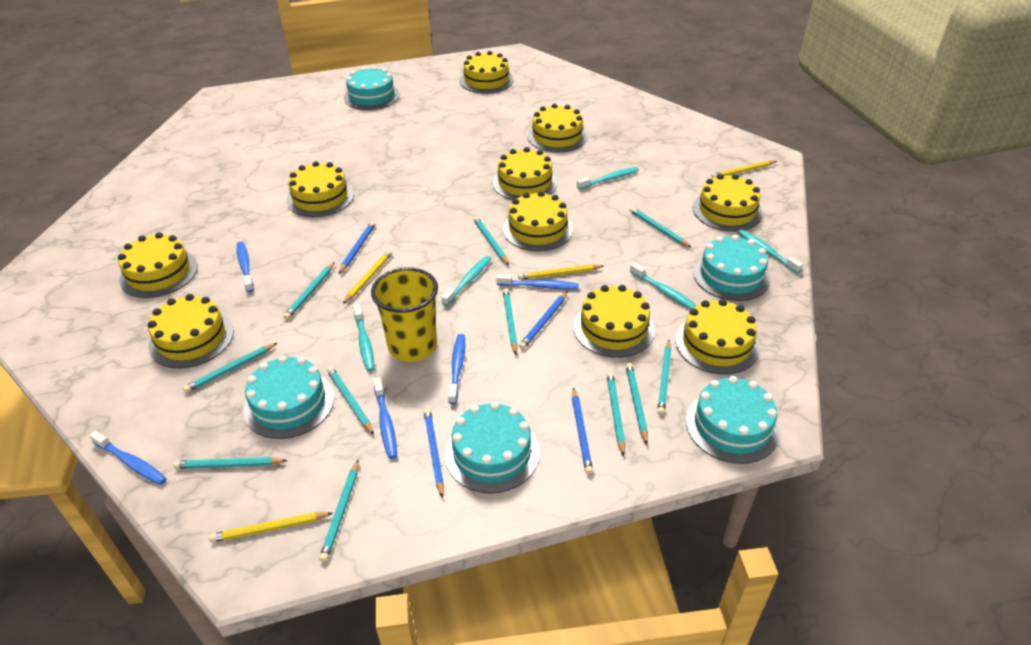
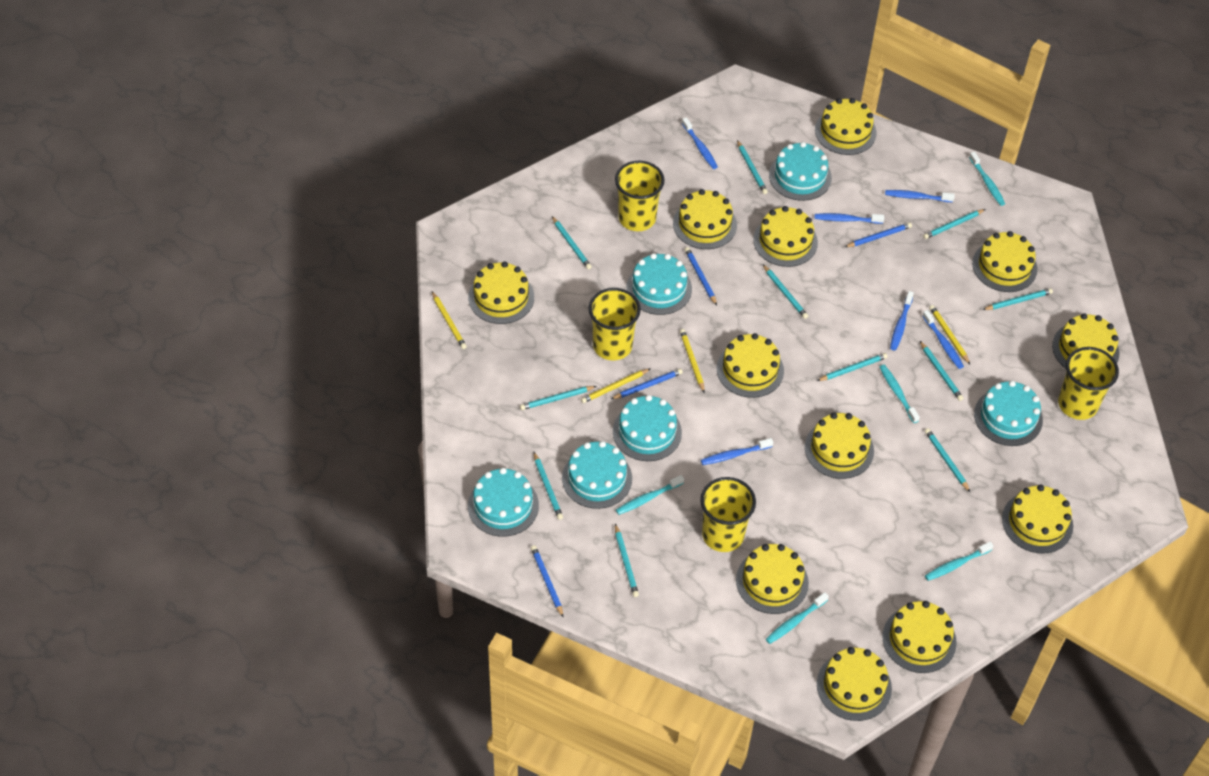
blue toothbrush: 5 -> 6
turquoise cake: 5 -> 6
yellow cake: 10 -> 12
yellow cup: 1 -> 4

